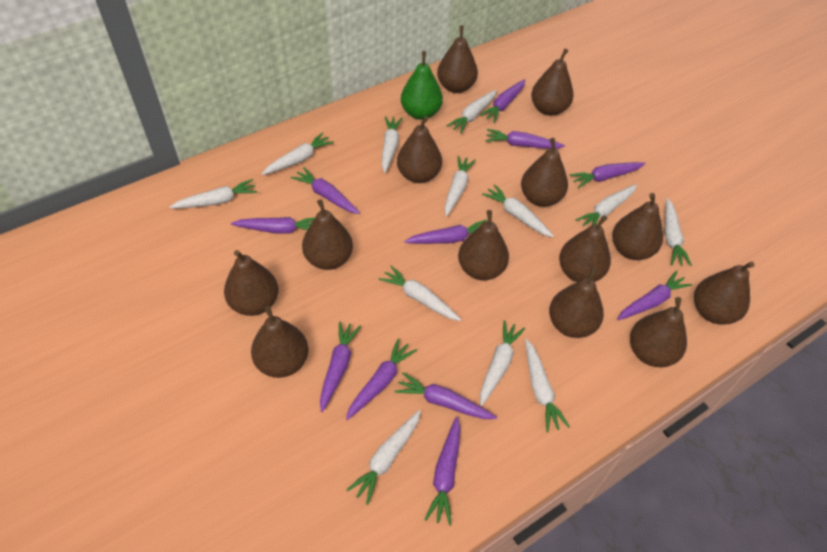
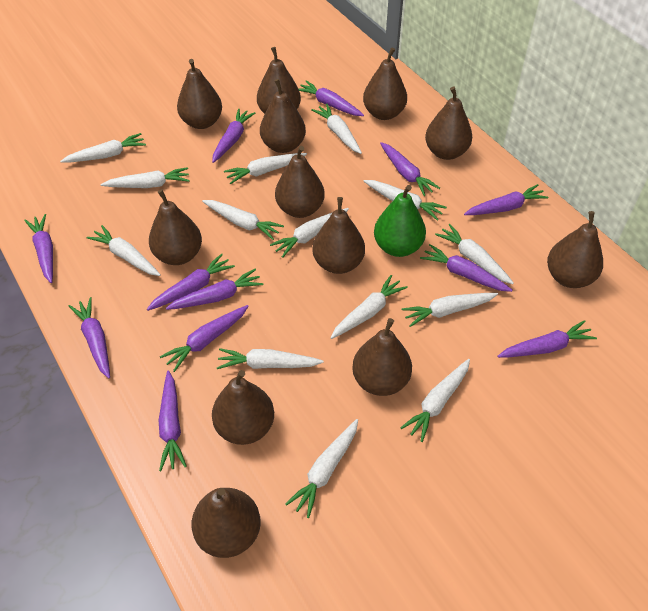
brown pear: 13 -> 12
purple carrot: 11 -> 12
white carrot: 12 -> 14

